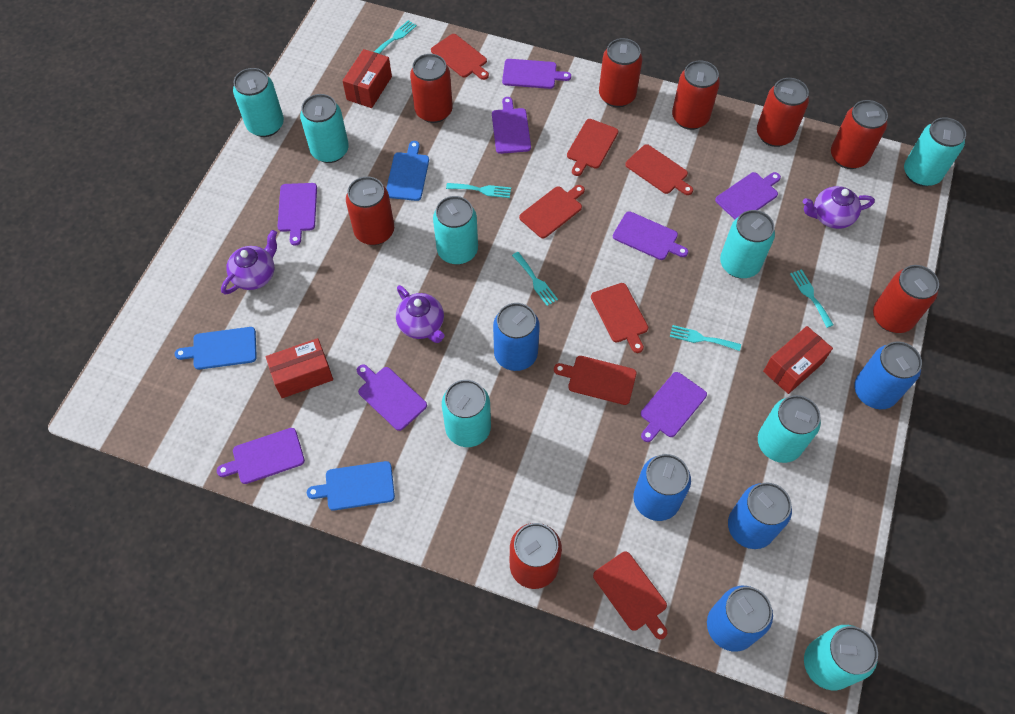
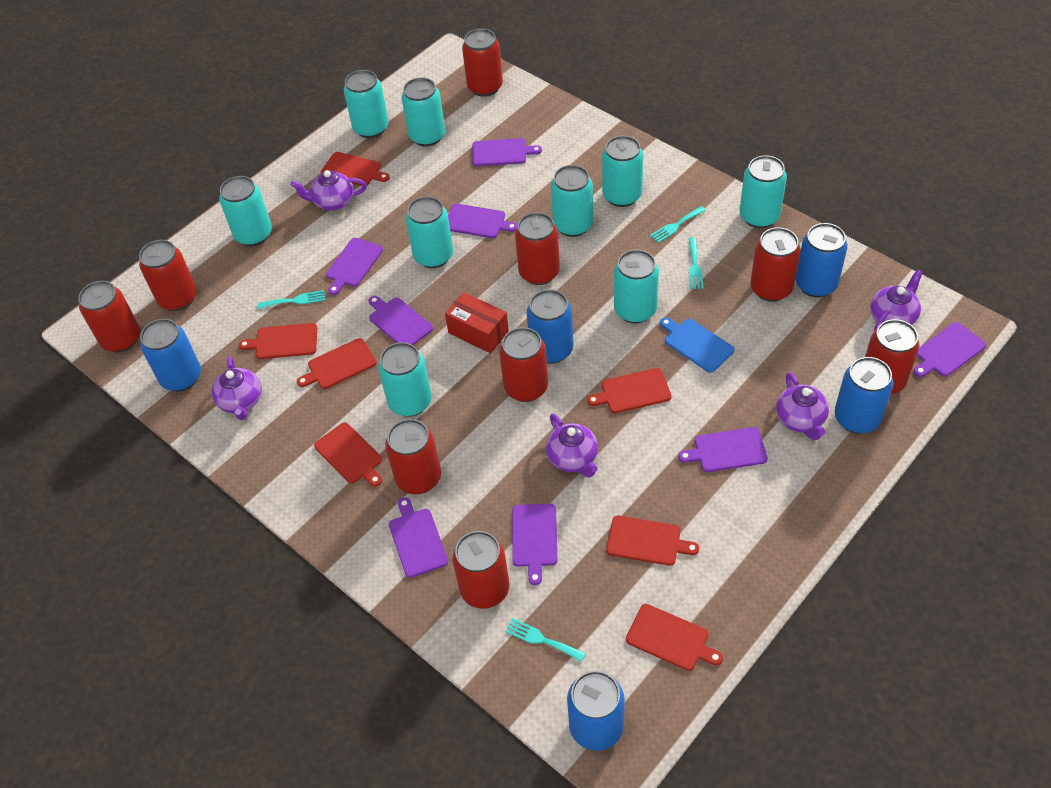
blue cutting board: 3 -> 1
purple teapot: 3 -> 5
red box: 3 -> 1
red can: 8 -> 9
turquoise can: 8 -> 9
turquoise fork: 5 -> 4

